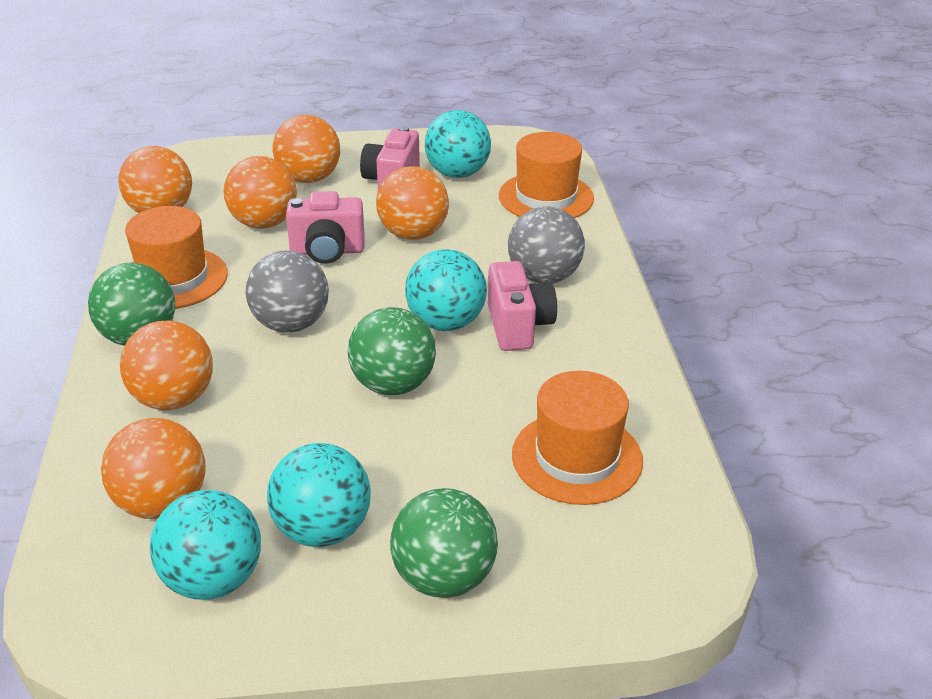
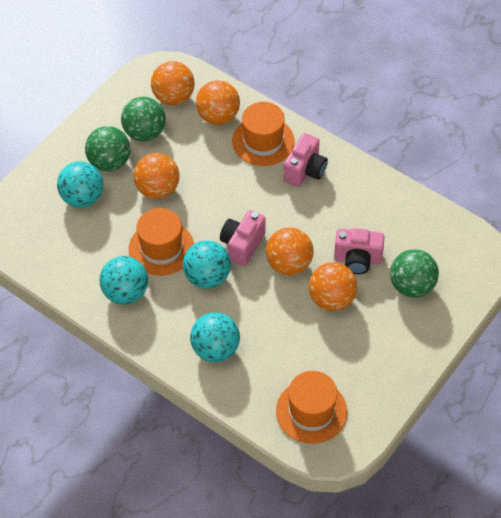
grey ball: 2 -> 0
orange ball: 6 -> 5

